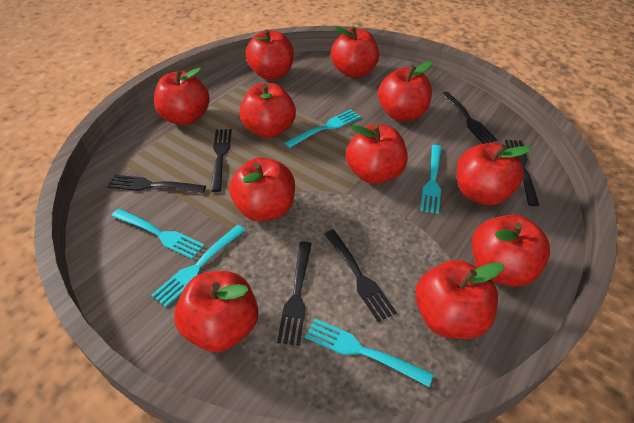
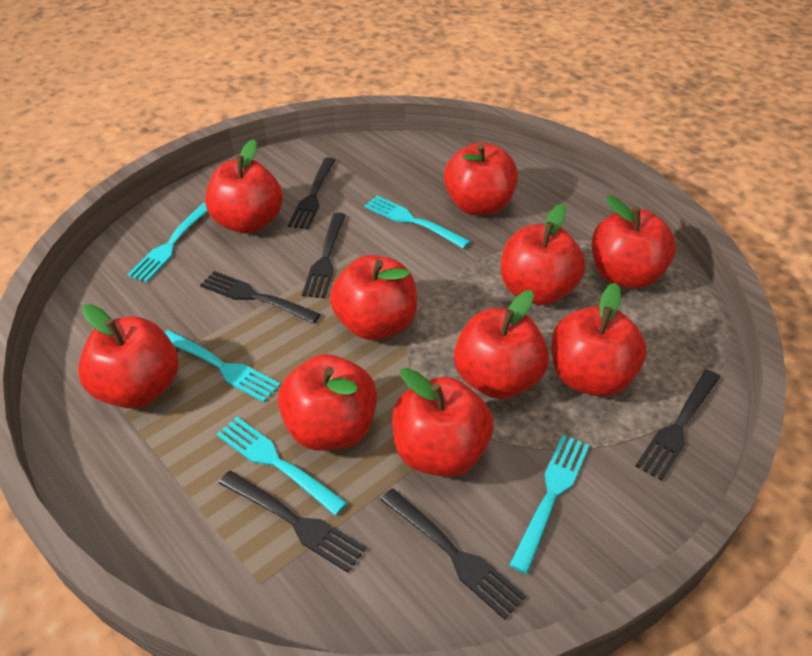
red apple: 11 -> 10

